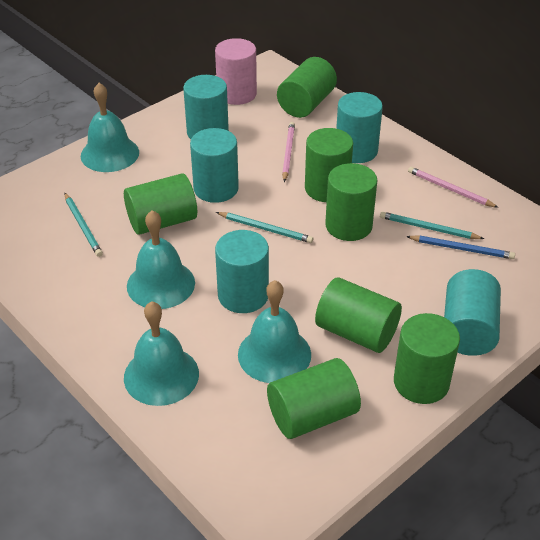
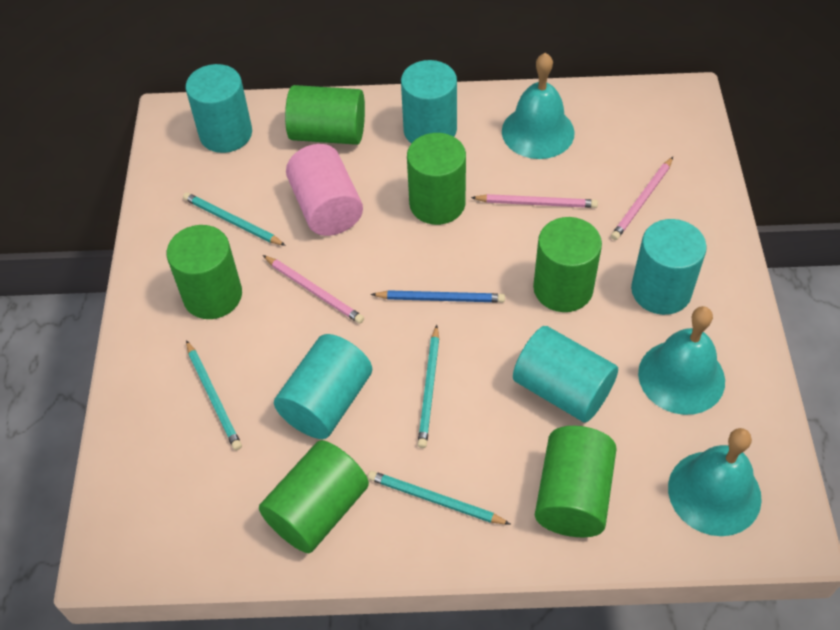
green cylinder: 7 -> 6
pink pencil: 2 -> 3
turquoise bell: 4 -> 3
turquoise pencil: 3 -> 4

